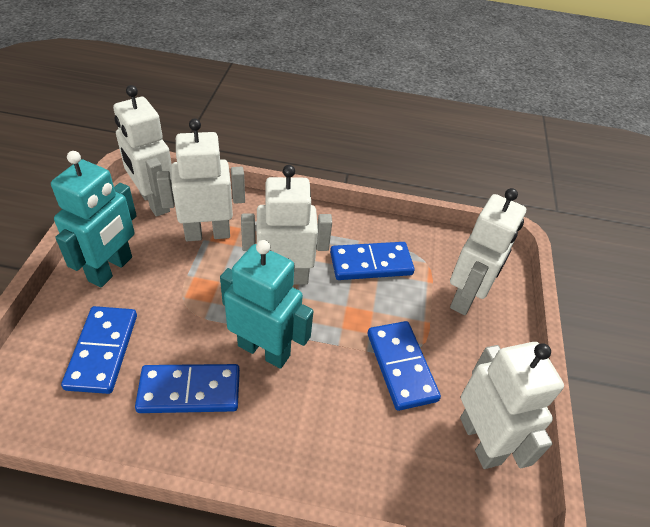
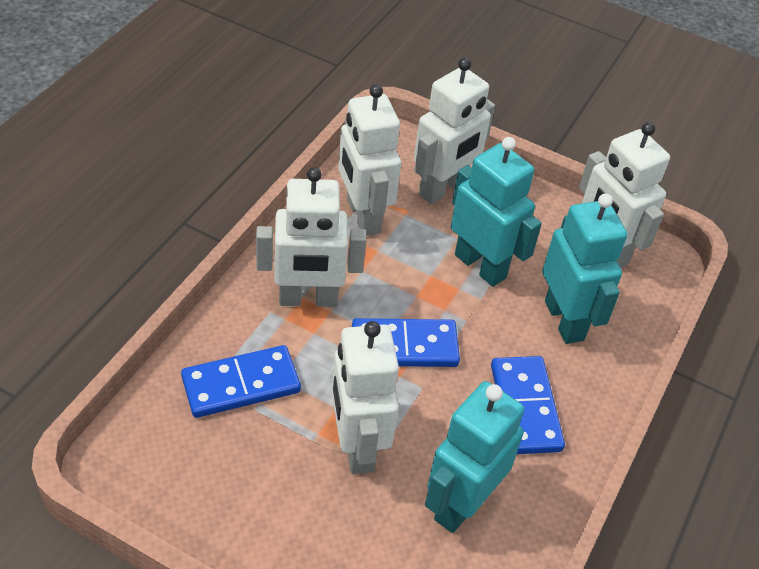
blue domino: 4 -> 3
turquoise robot: 2 -> 3

